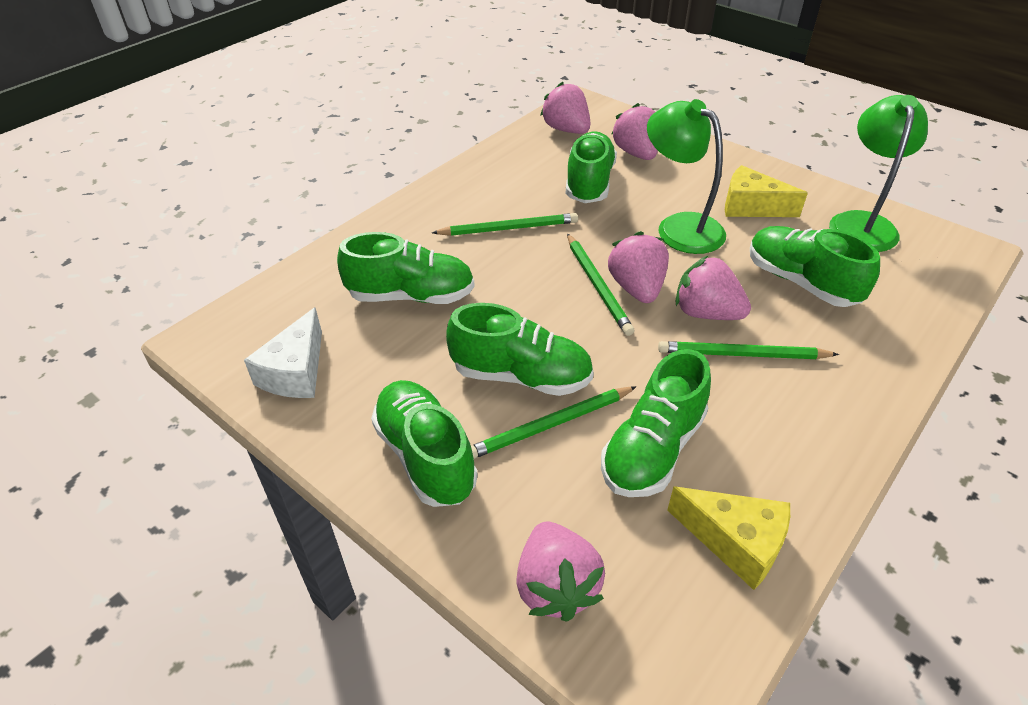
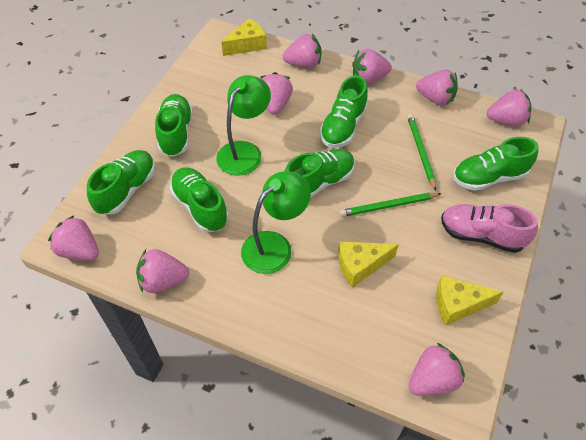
green pencil: 4 -> 2
pink shoe: 0 -> 1
pink strawberry: 5 -> 8
white cheese: 1 -> 0
yellow cheese: 2 -> 3

